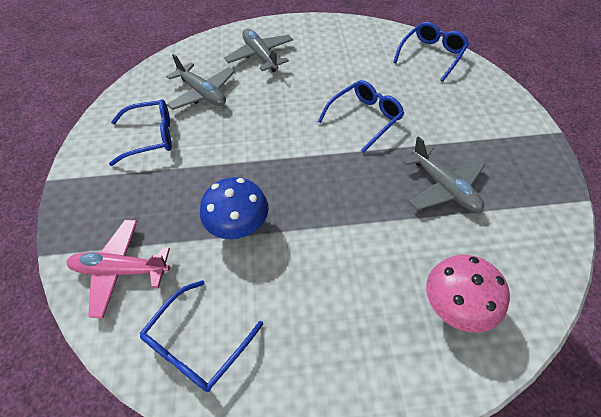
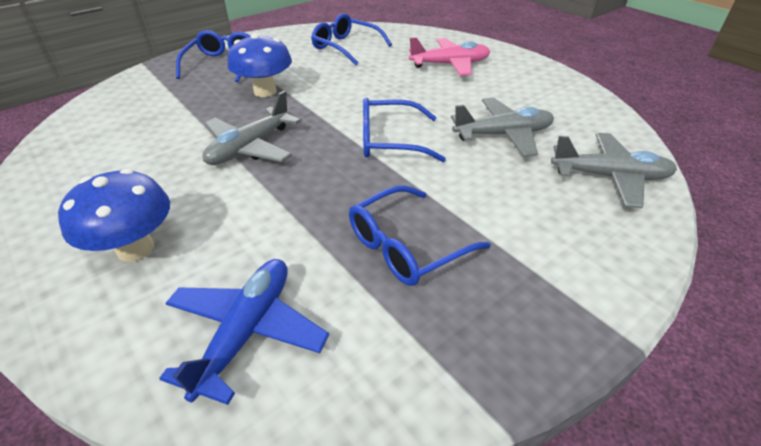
blue mushroom: 1 -> 2
blue plane: 0 -> 1
pink mushroom: 1 -> 0

